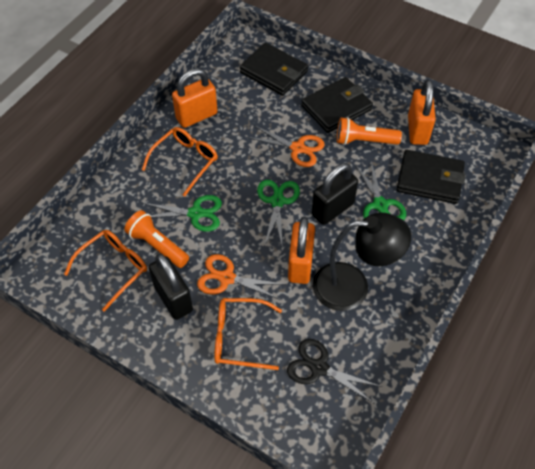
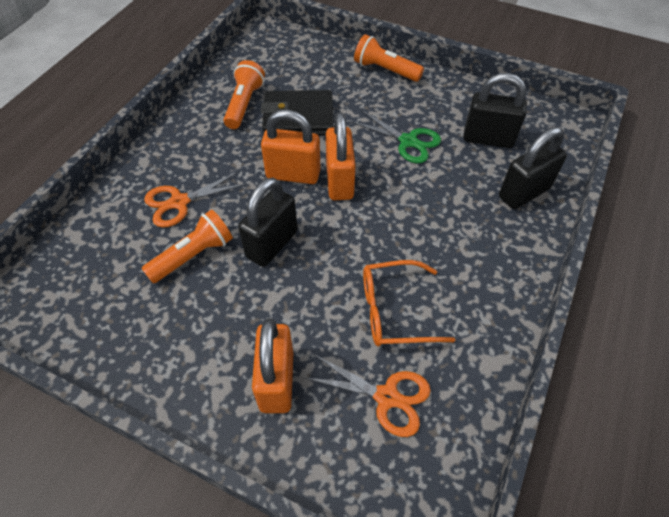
black lamp: 1 -> 0
black padlock: 2 -> 3
black scissors: 1 -> 0
black wallet: 3 -> 1
green scissors: 3 -> 1
orange flashlight: 2 -> 3
orange glasses: 3 -> 1

